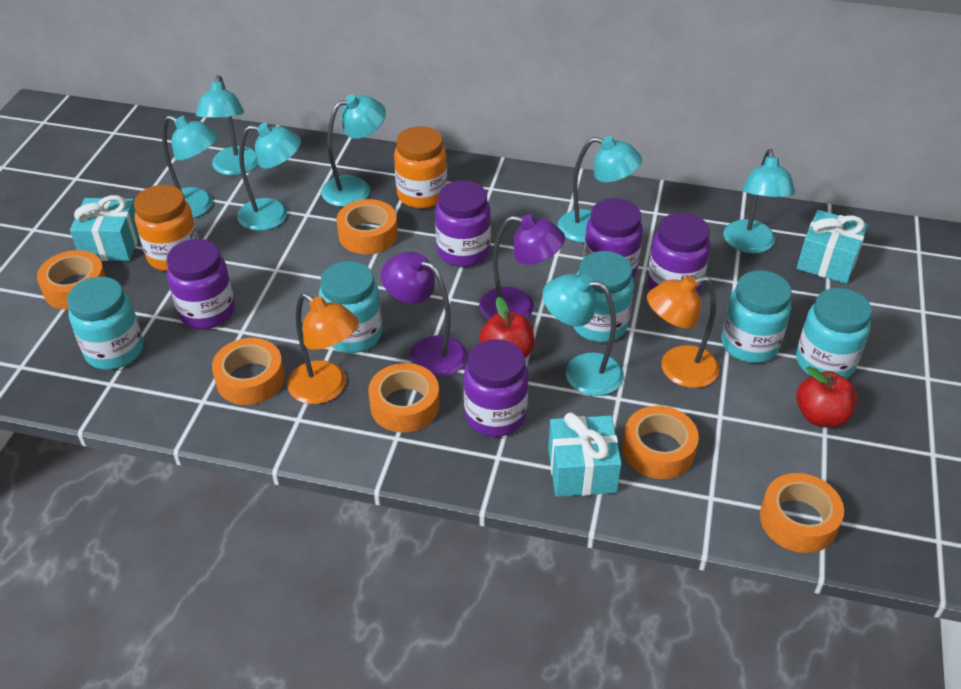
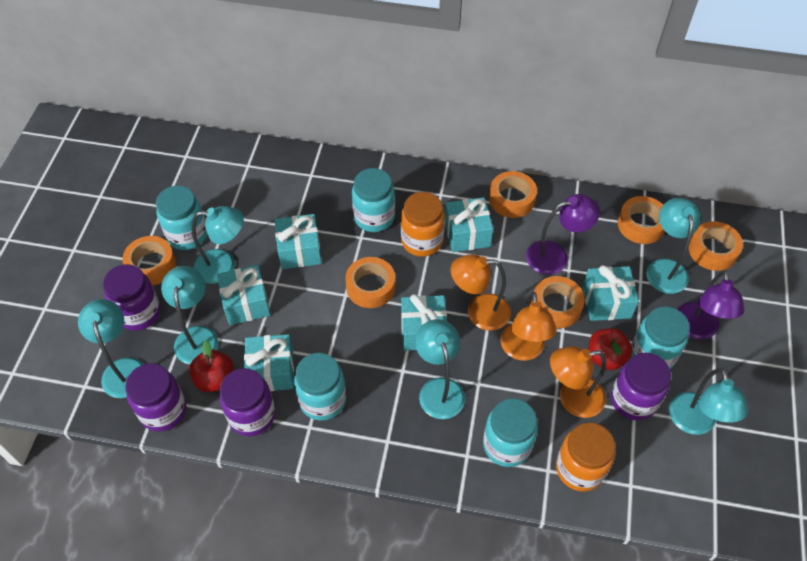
orange lamp: 2 -> 3
purple jar: 5 -> 4
turquoise gift: 3 -> 6
turquoise lamp: 7 -> 6

